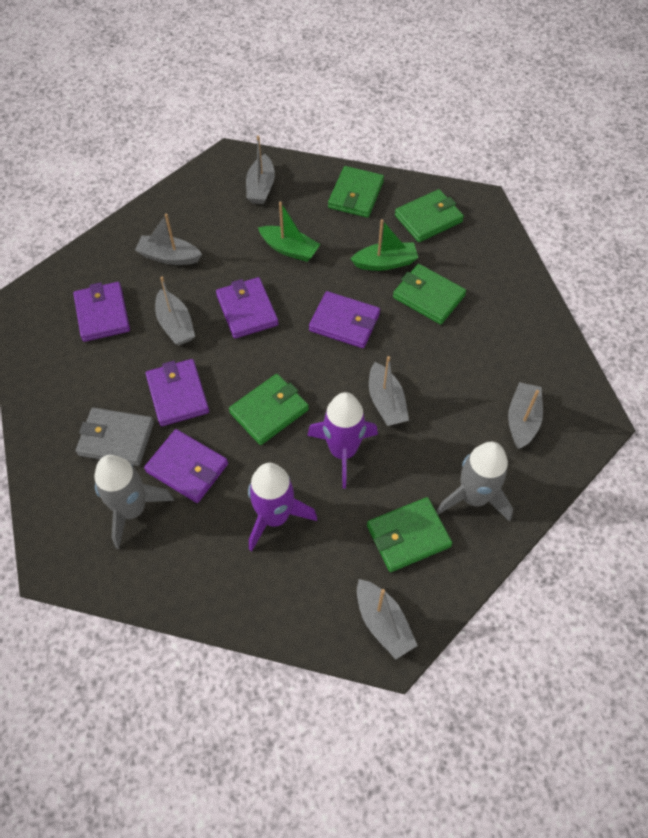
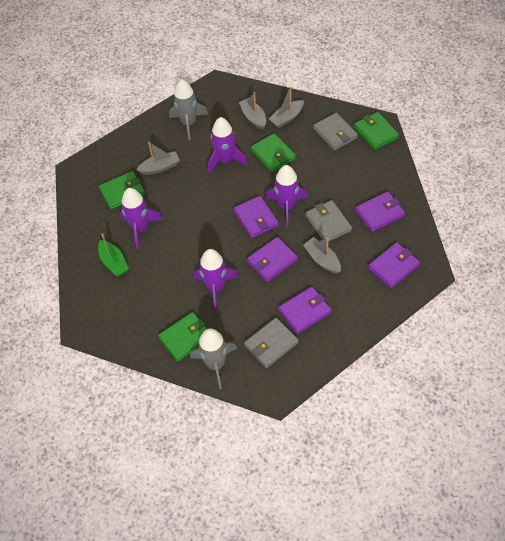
green boat: 2 -> 1
green wallet: 5 -> 4
grey boat: 6 -> 4
grey wallet: 1 -> 3
purple rocket: 2 -> 4

